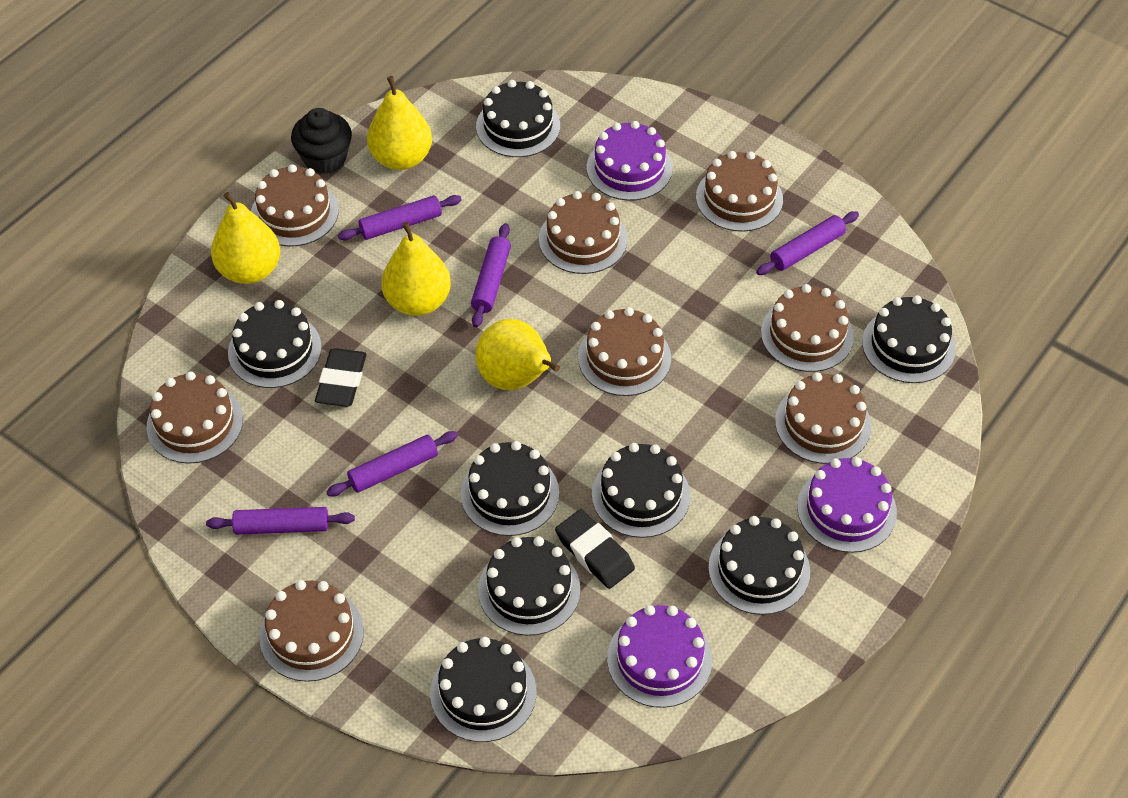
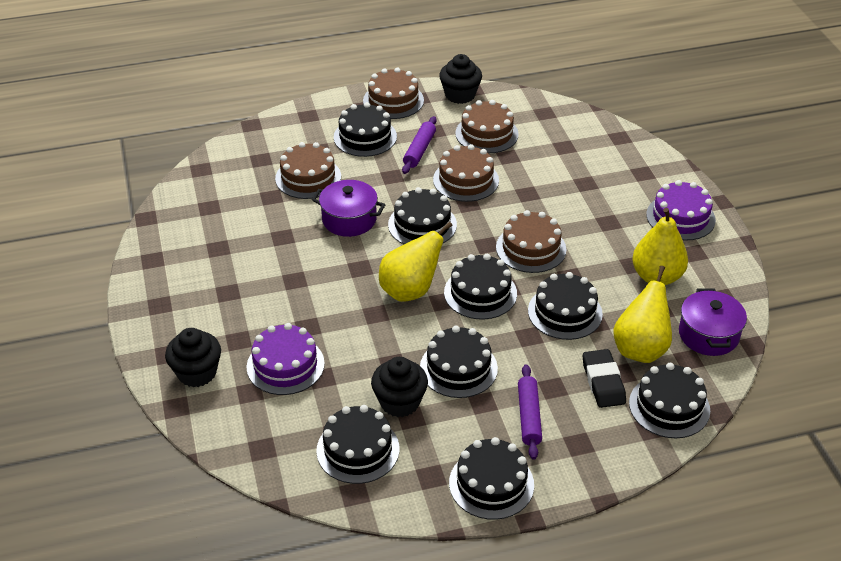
black cupcake: 1 -> 3
black eraser: 2 -> 1
brown cake: 8 -> 5
purple cake: 3 -> 2
purple pot: 0 -> 2
purple rolling pin: 5 -> 2
yellow pear: 4 -> 3

